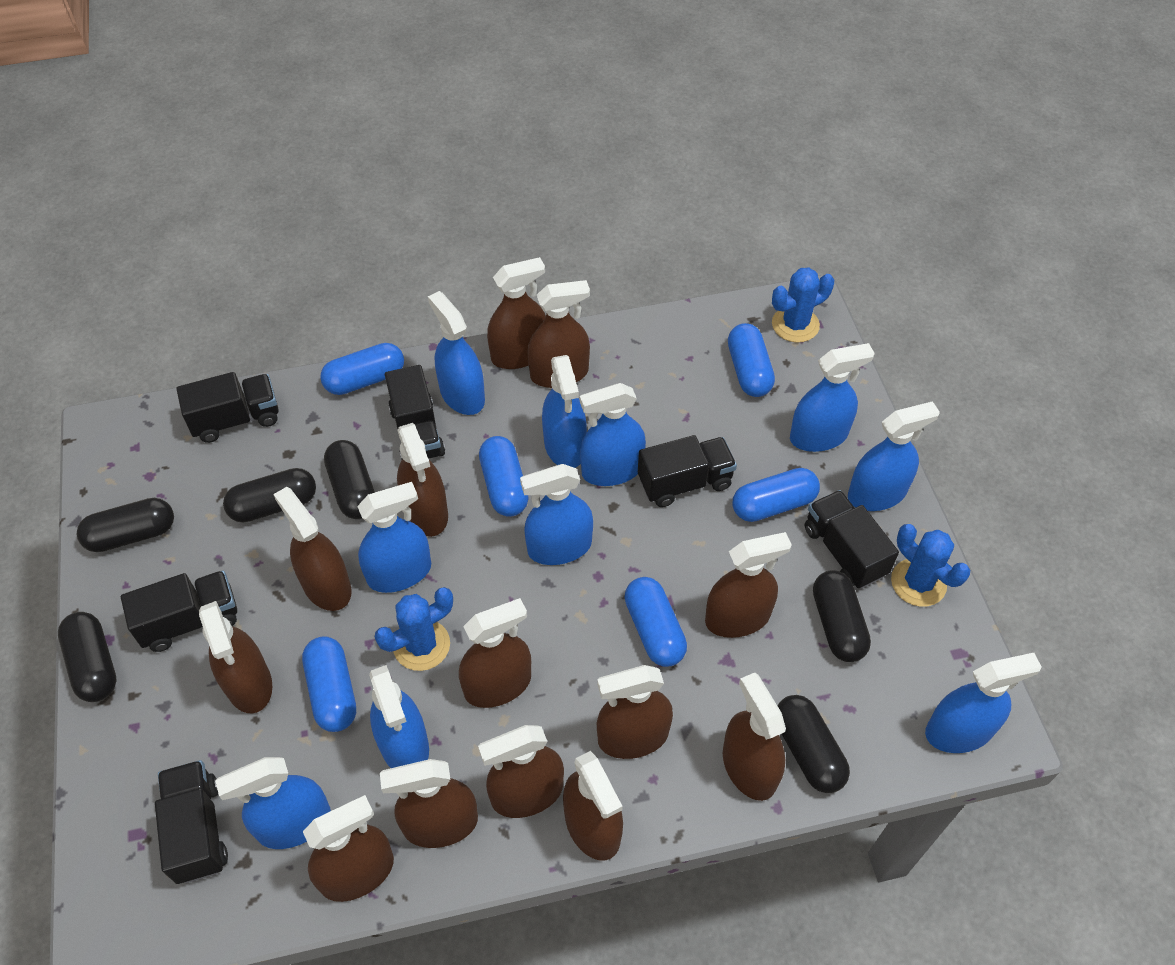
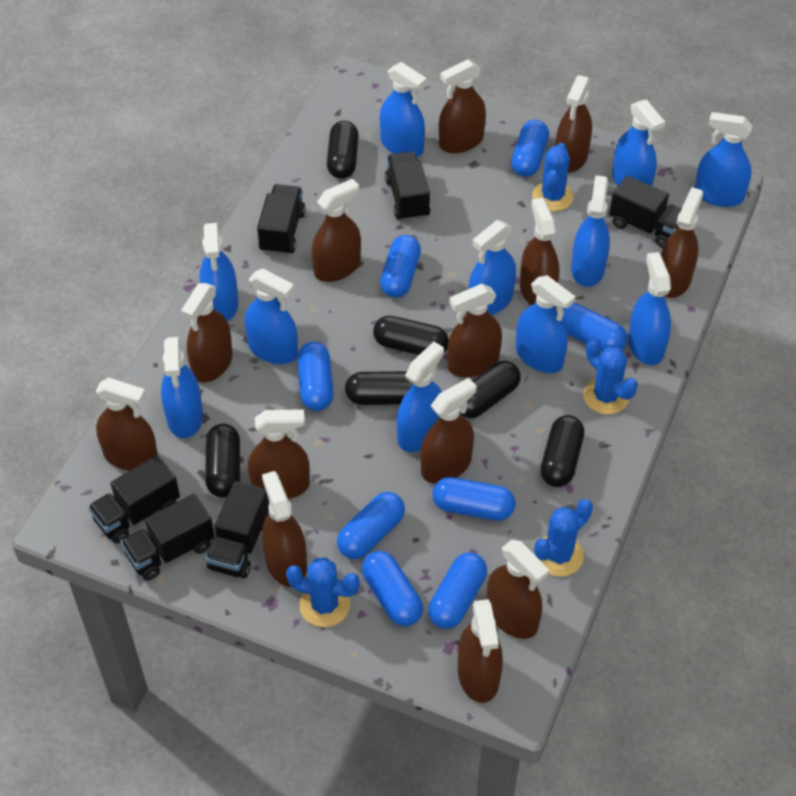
blue cactus: 3 -> 4
blue capsule: 6 -> 8
blue spray bottle: 10 -> 11

